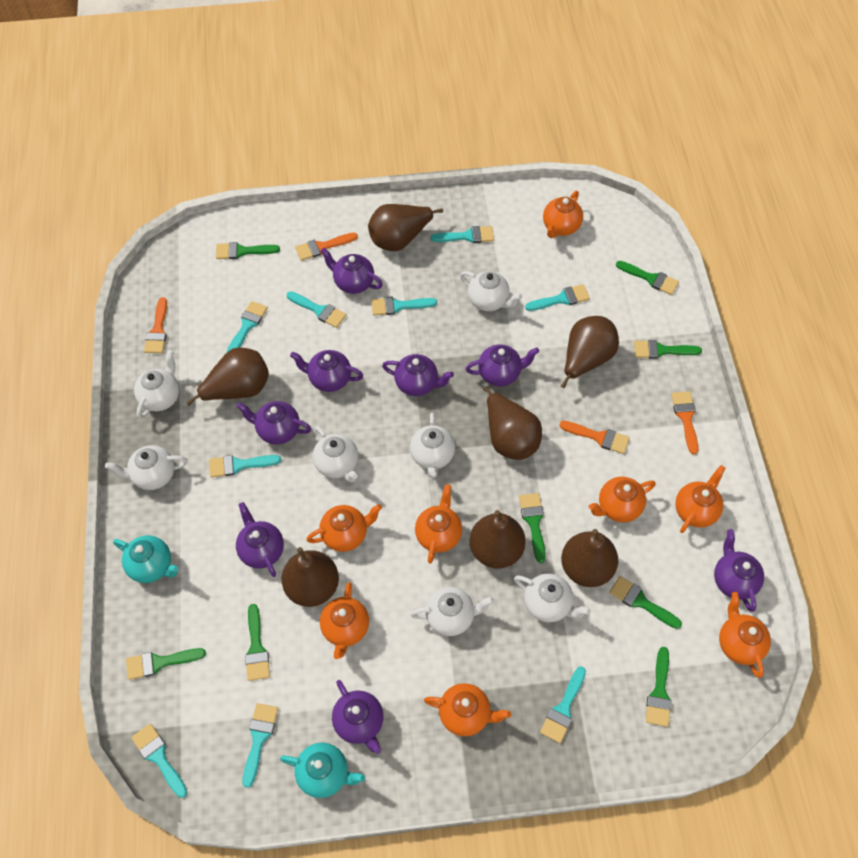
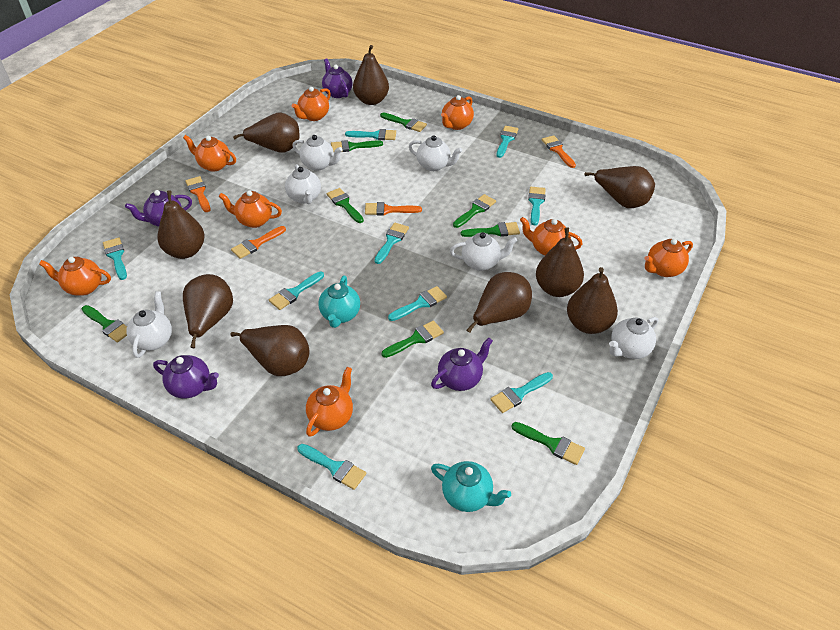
brown pear: 7 -> 9
purple teapot: 8 -> 4
white teapot: 7 -> 6

